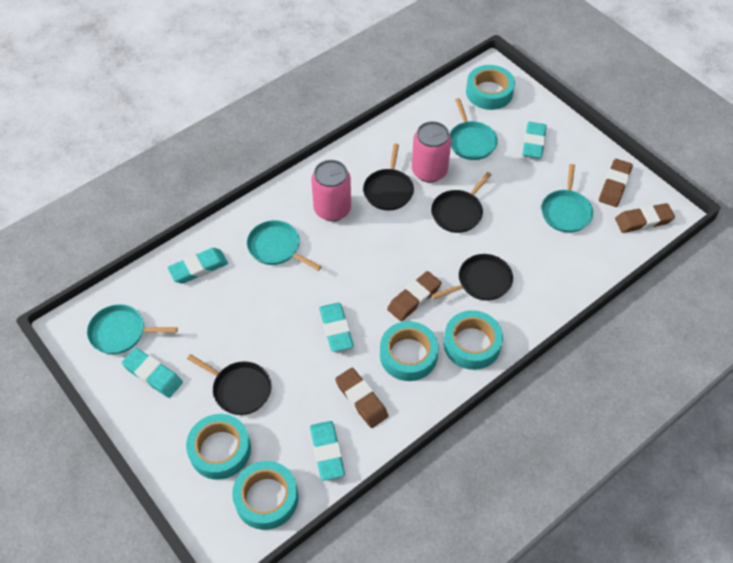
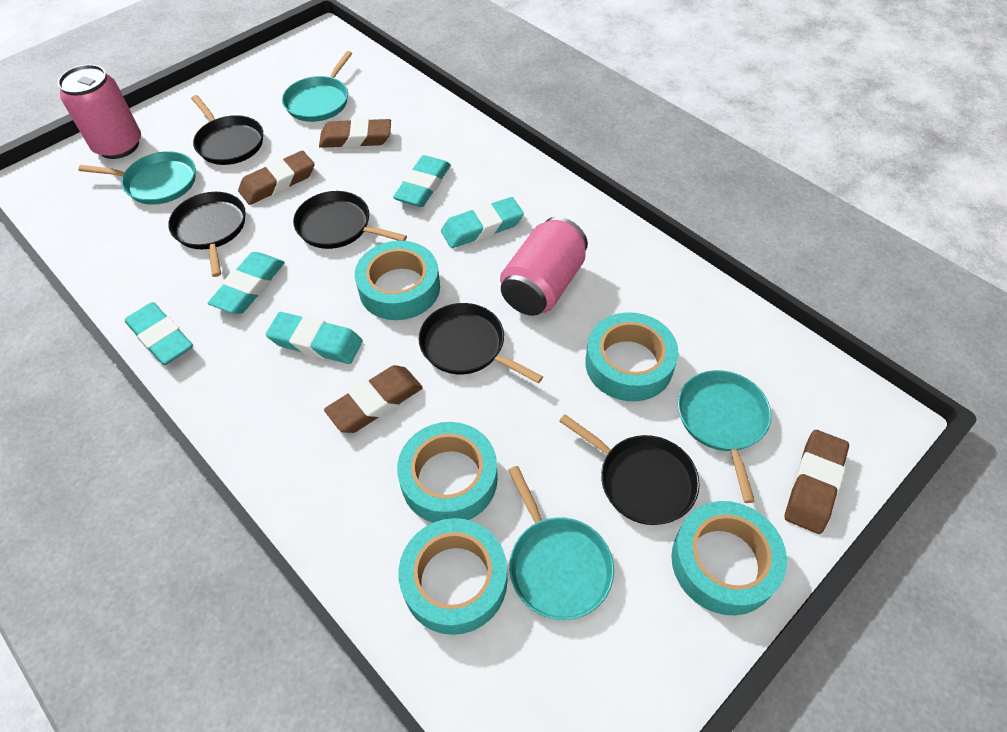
black pan: 4 -> 5

